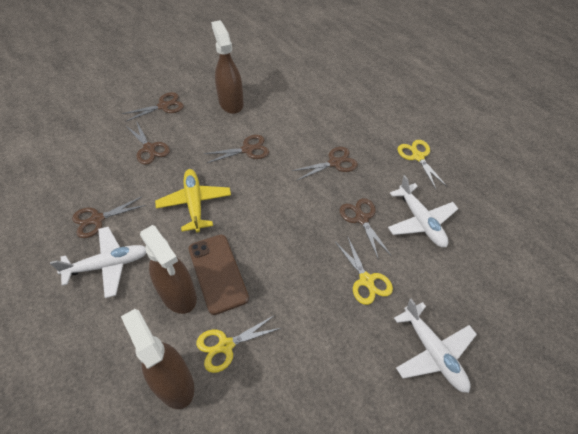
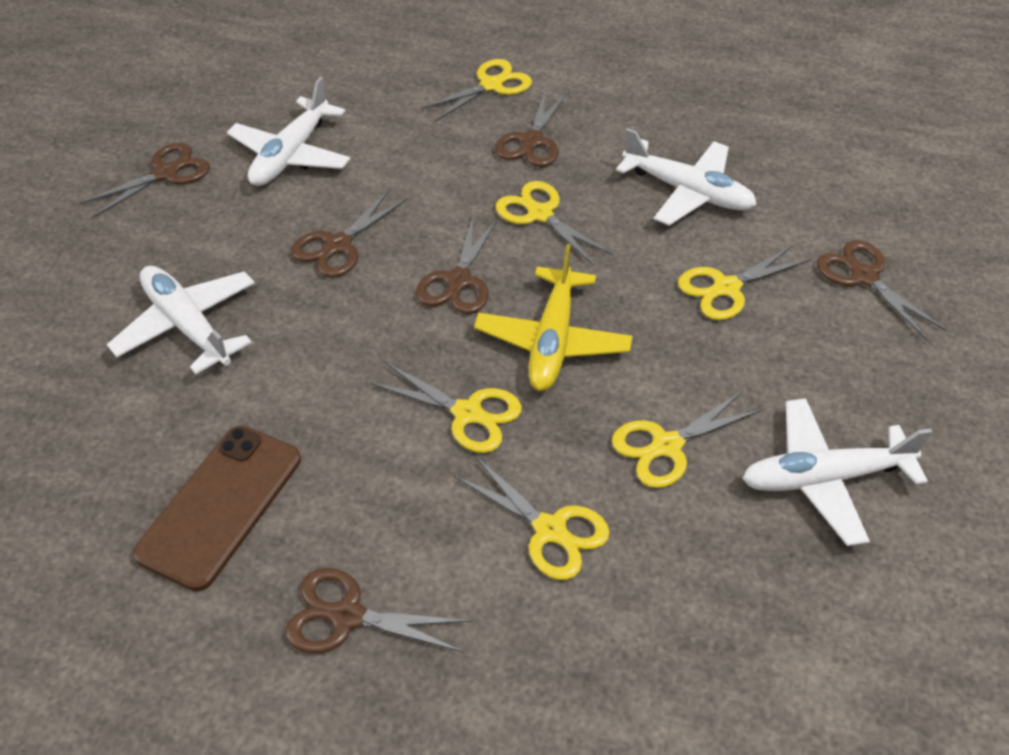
brown spray bottle: 3 -> 0
white plane: 3 -> 4
yellow scissors: 3 -> 6

